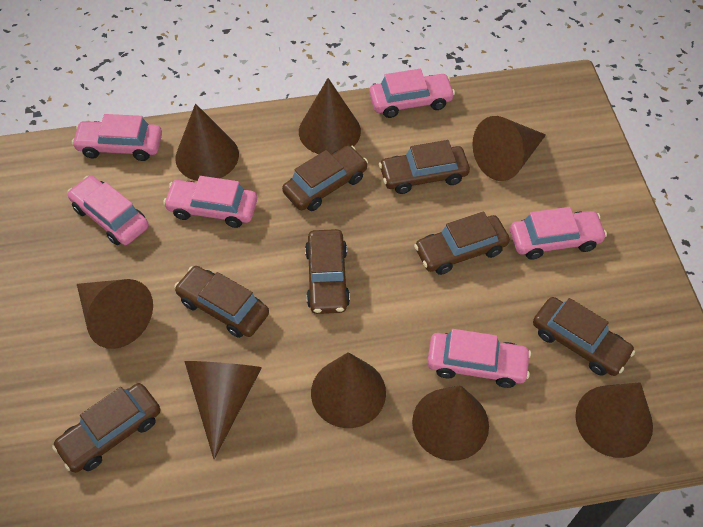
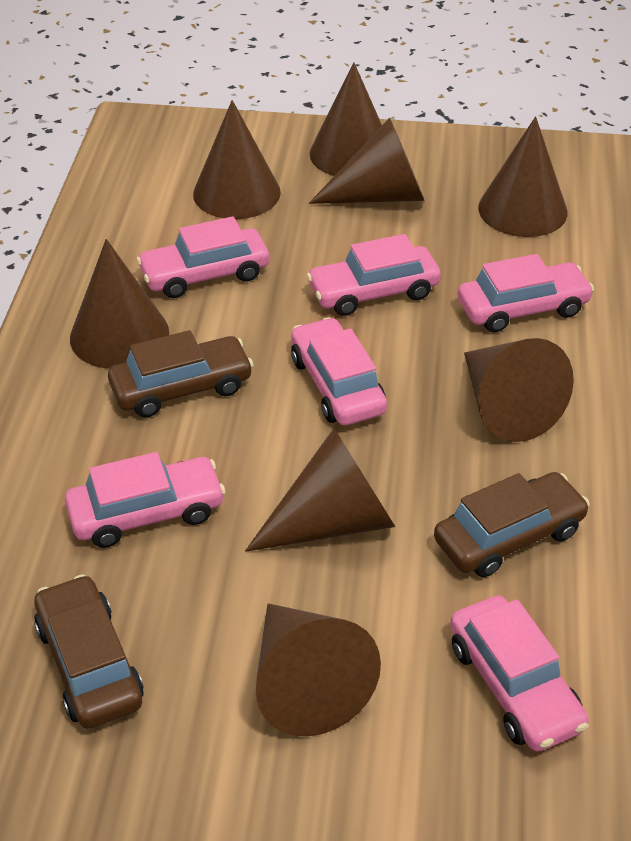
brown car: 7 -> 3

